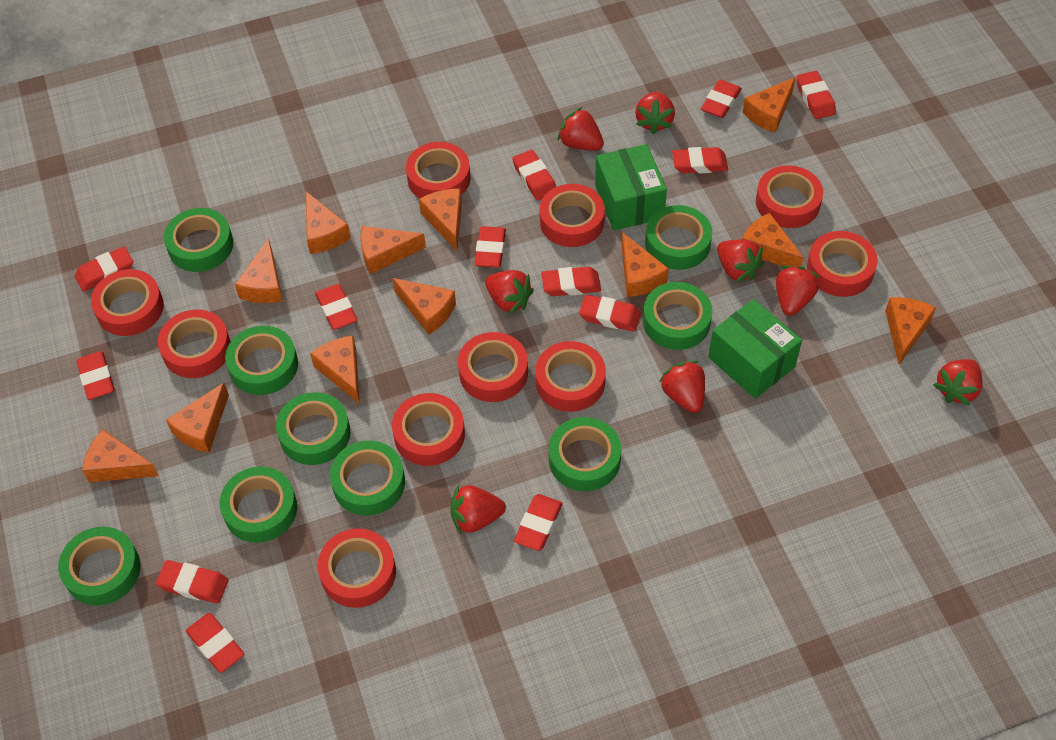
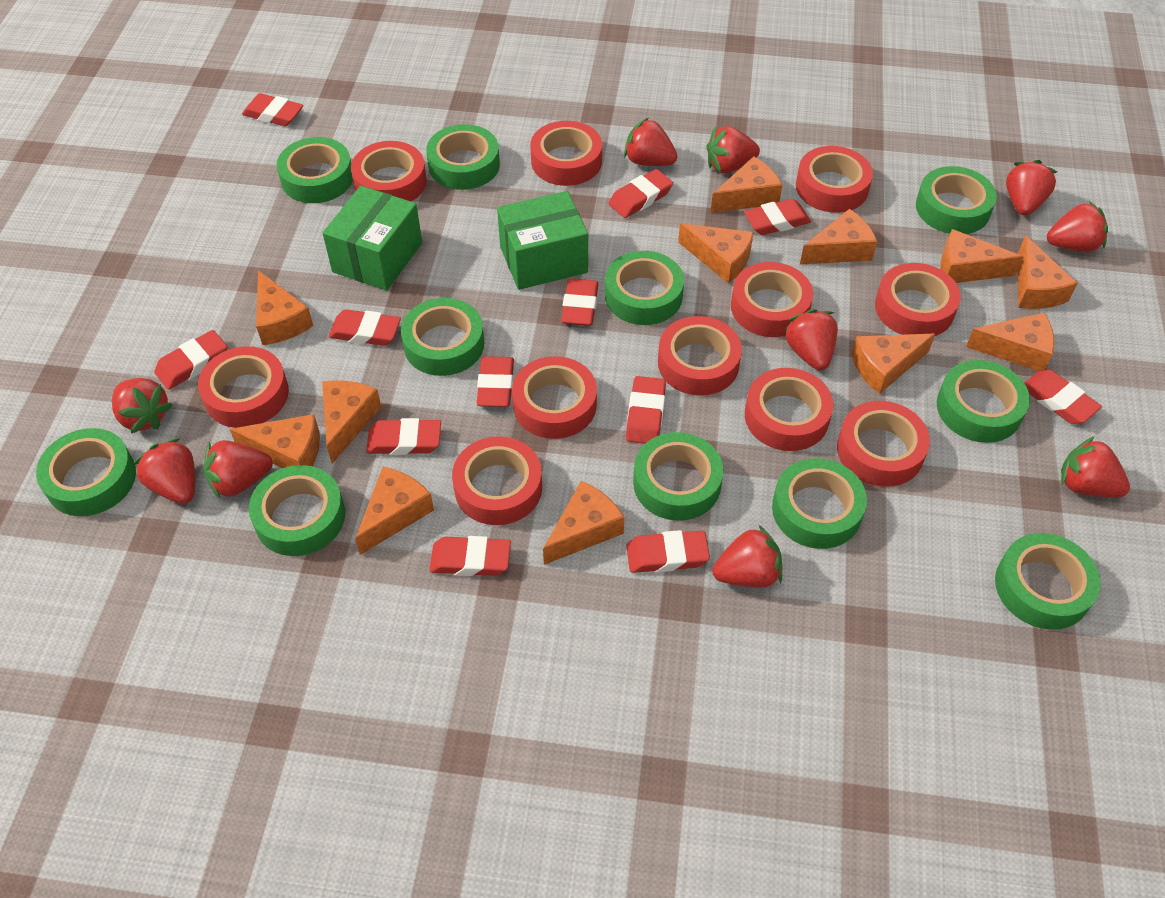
green tape: 9 -> 11
red eraser: 13 -> 12
red strawberry: 8 -> 10
red tape: 10 -> 11

